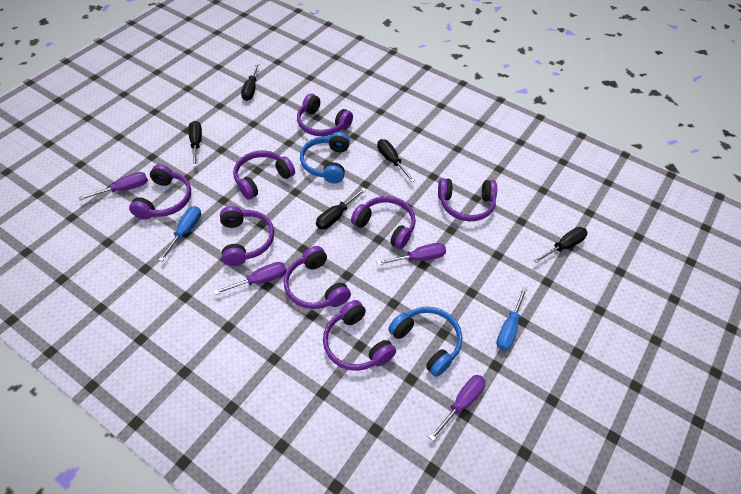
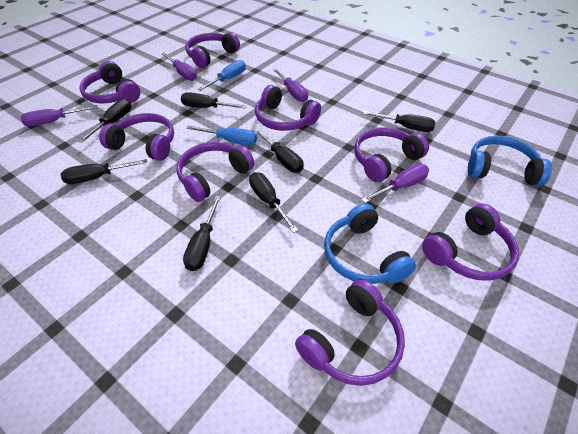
black screwdriver: 5 -> 7

